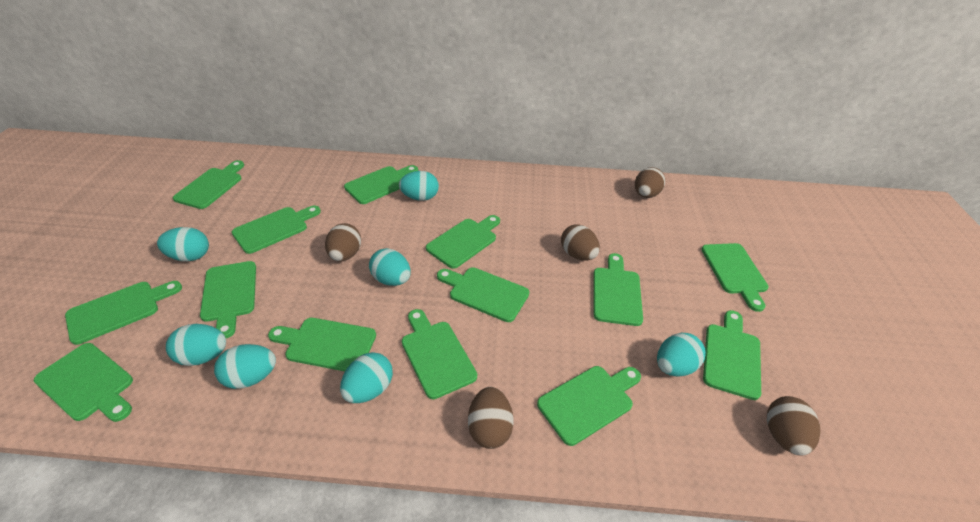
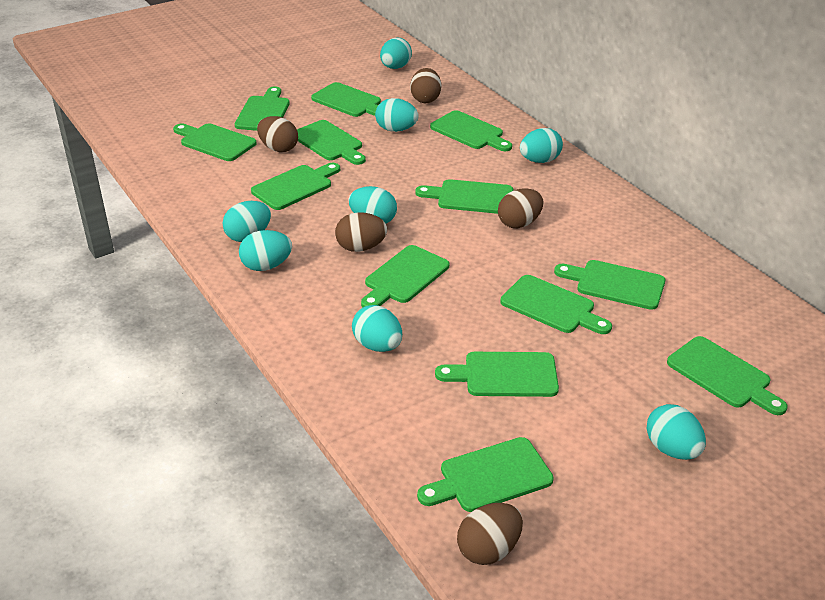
green cutting board: 14 -> 13
turquoise egg: 7 -> 8

